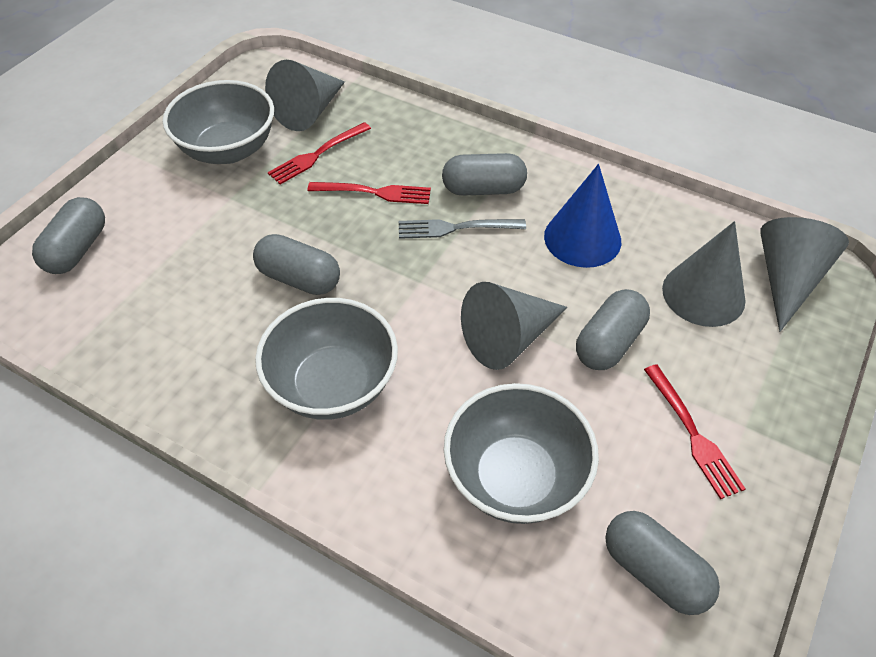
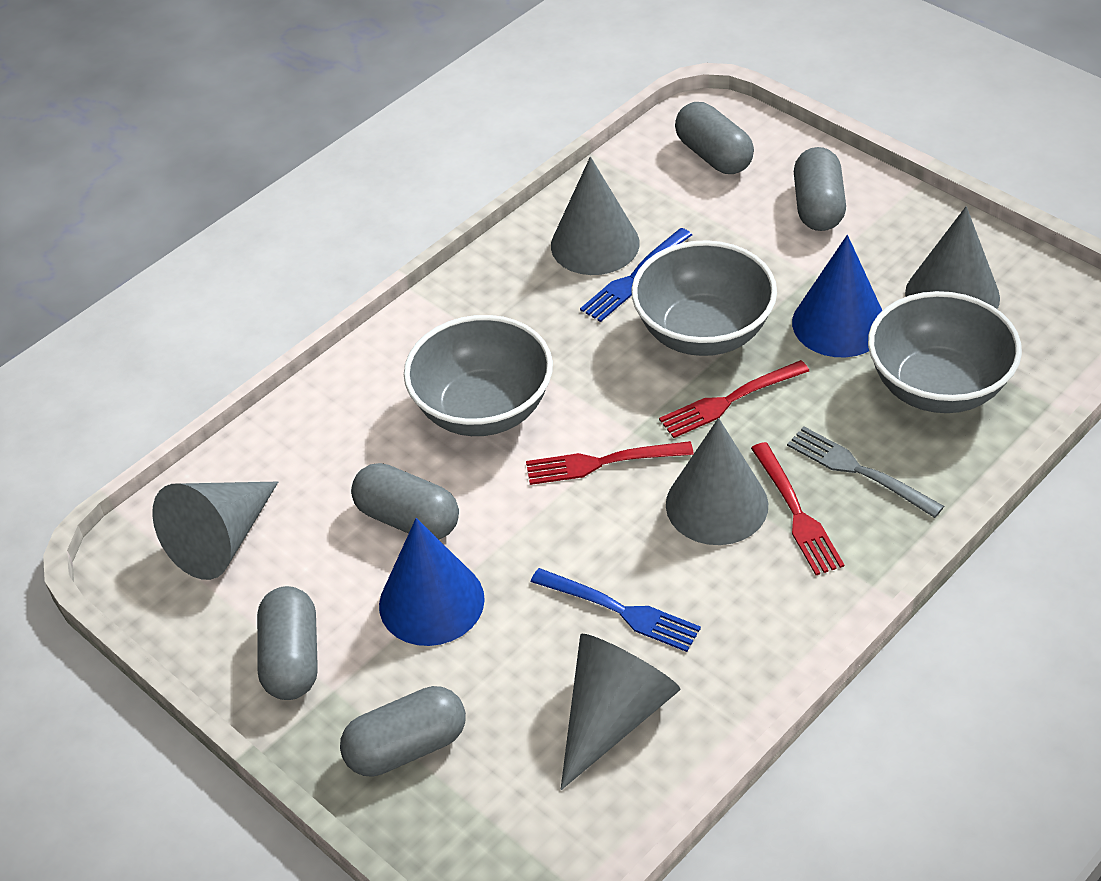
blue cone: 1 -> 2
blue fork: 0 -> 2
grey cone: 4 -> 5

